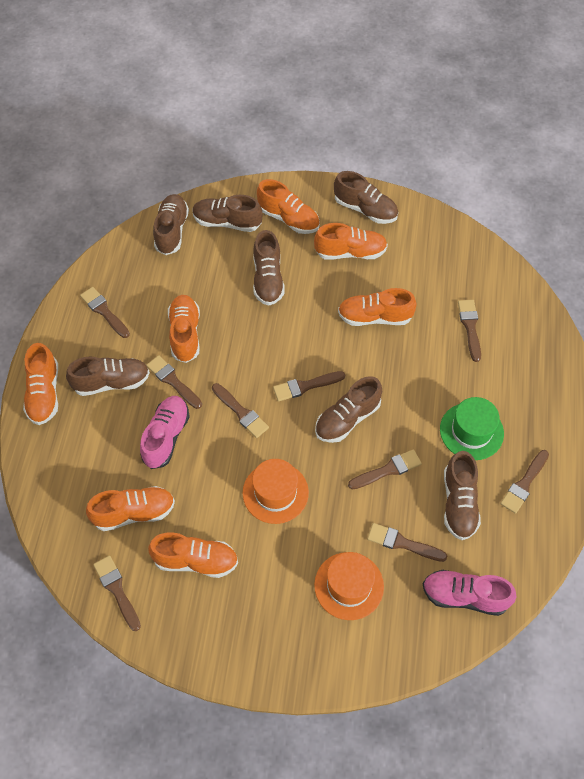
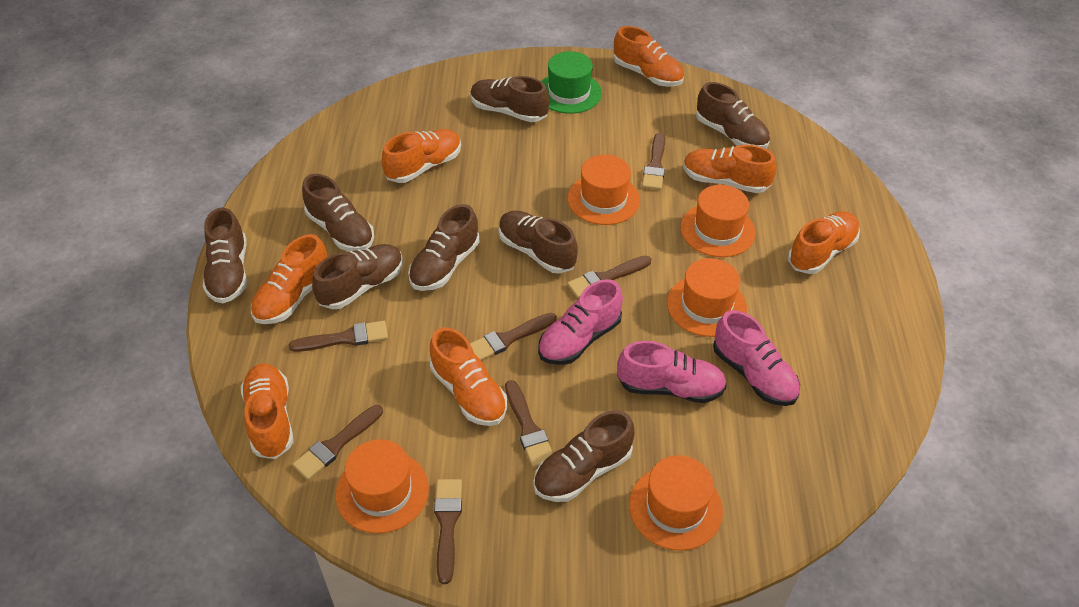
brown brush: 9 -> 7
brown shoe: 7 -> 8
orange hat: 2 -> 5
pink shoe: 2 -> 3

